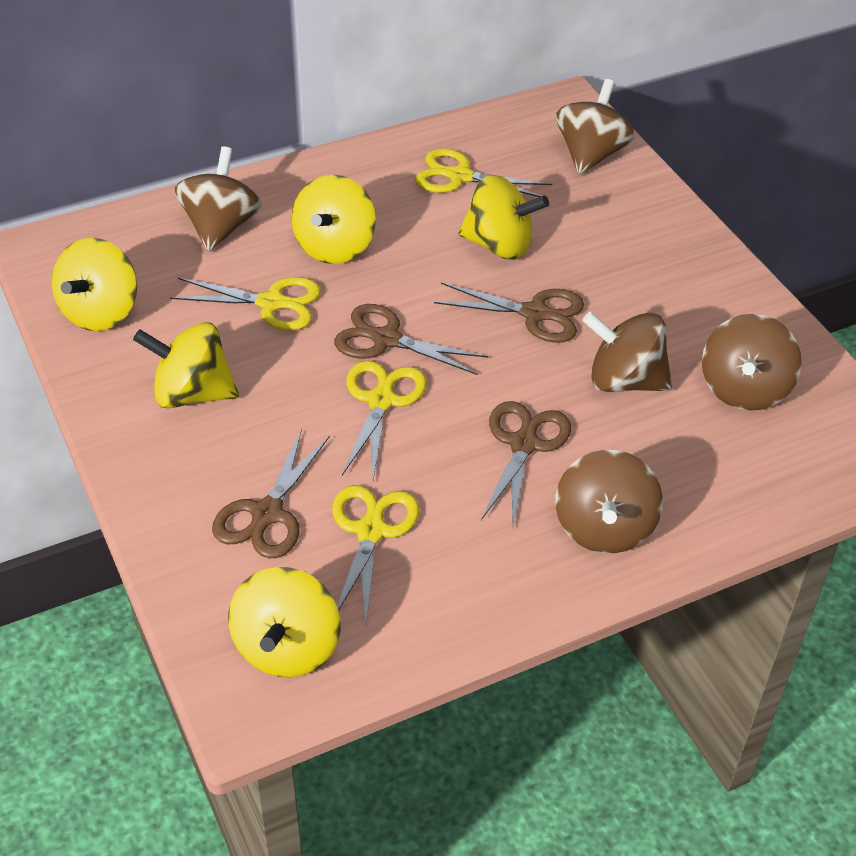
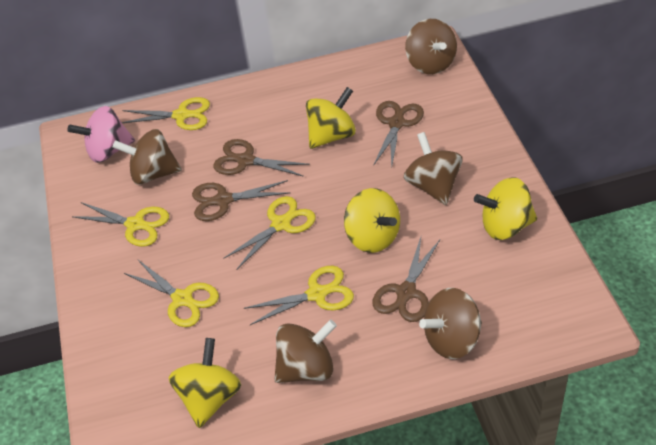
pink spinning top: 0 -> 1
yellow scissors: 4 -> 5
yellow spinning top: 5 -> 4

